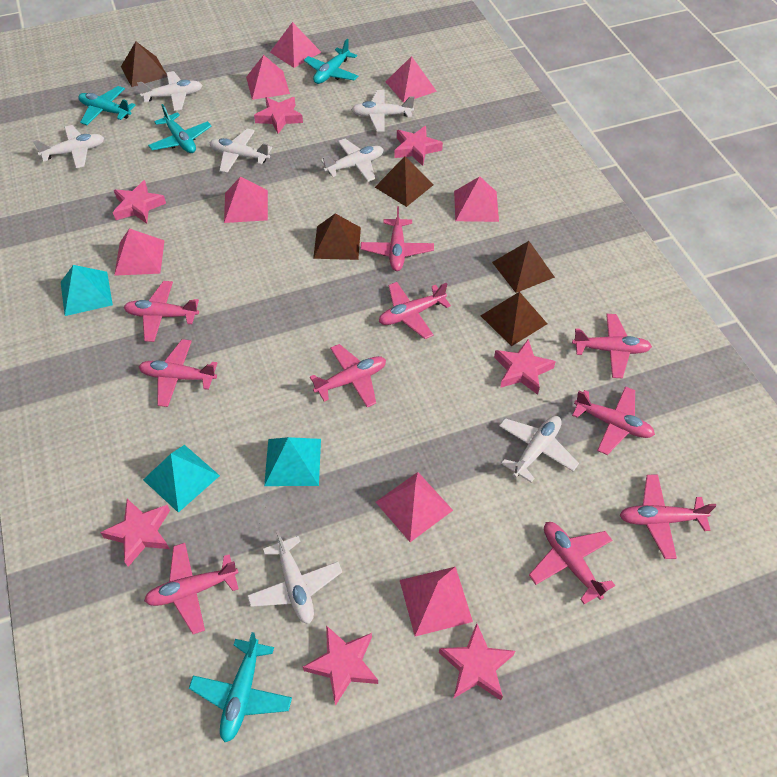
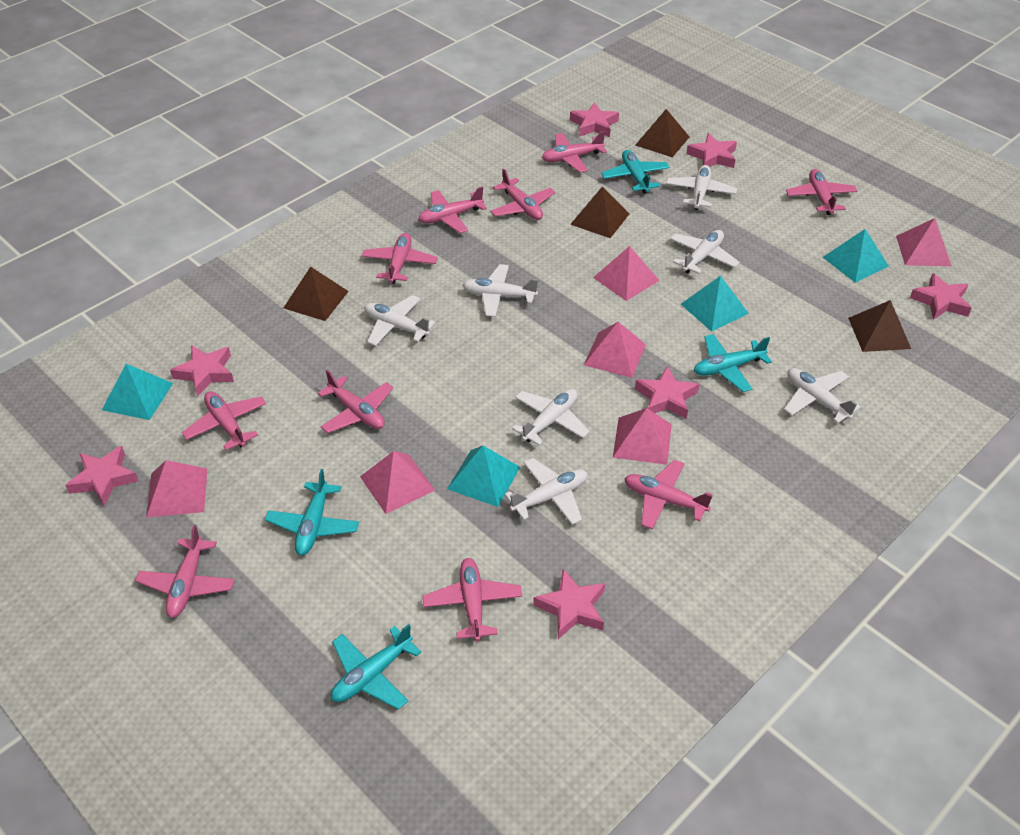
brown pyramid: 5 -> 4
pink pyramid: 8 -> 6
turquoise pyramid: 3 -> 4

